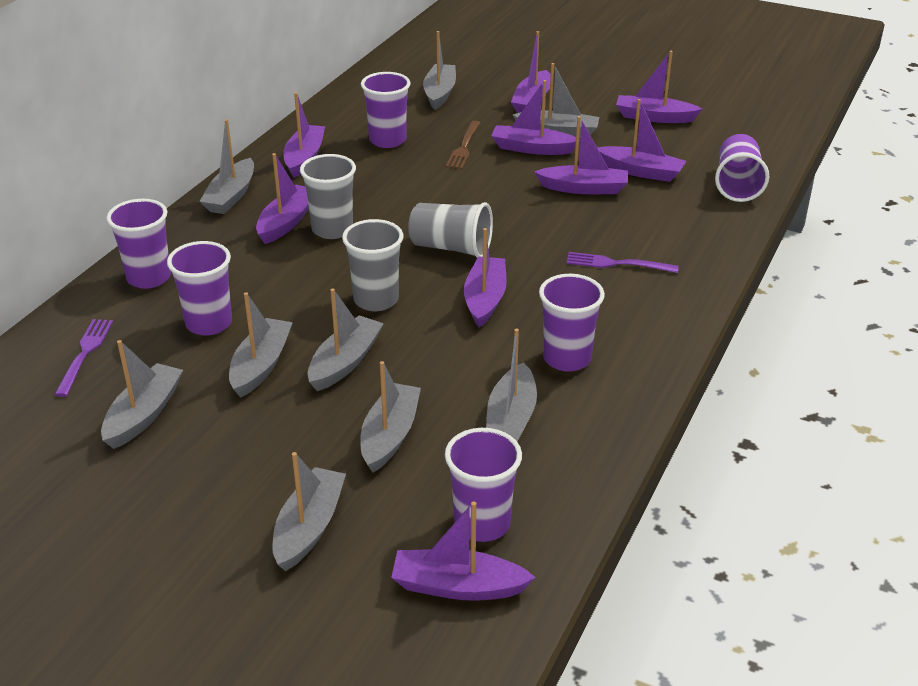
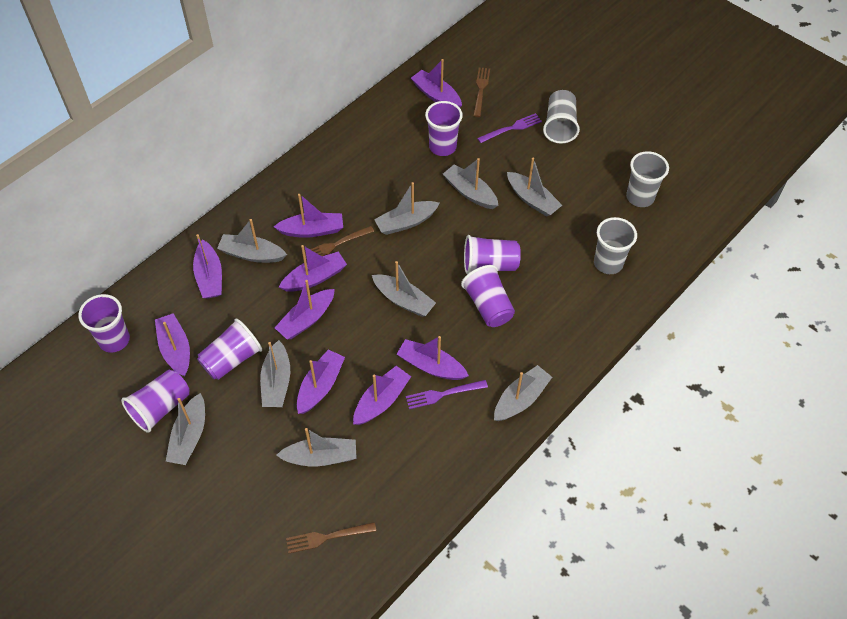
brown fork: 1 -> 3

